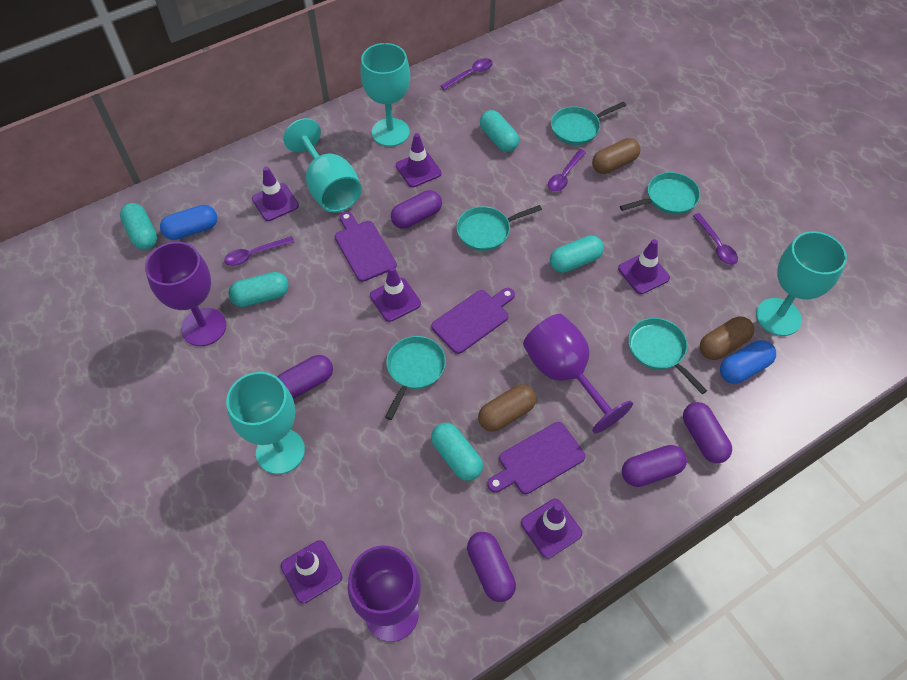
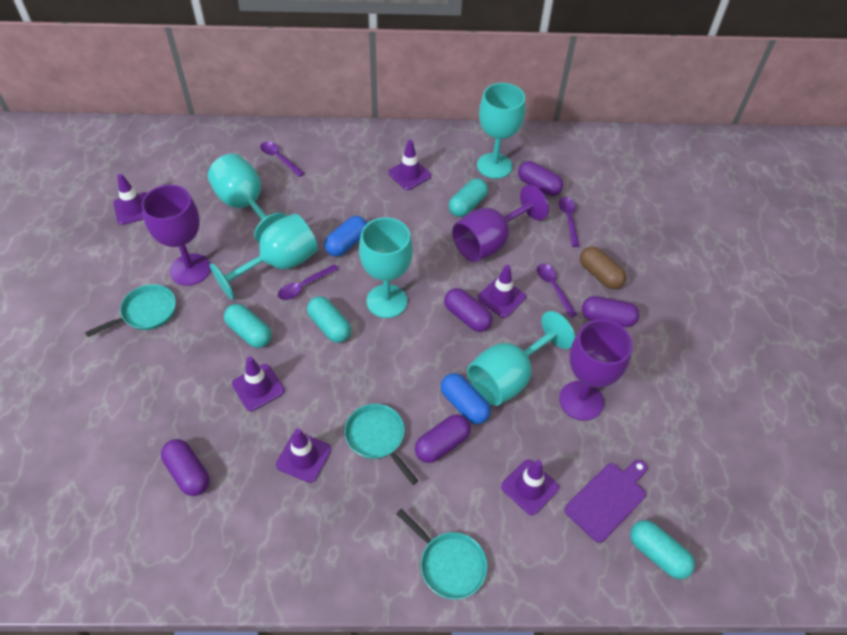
brown capsule: 3 -> 1
purple cutting board: 3 -> 1
turquoise capsule: 5 -> 4
turquoise goblet: 4 -> 5
turquoise pan: 5 -> 3

